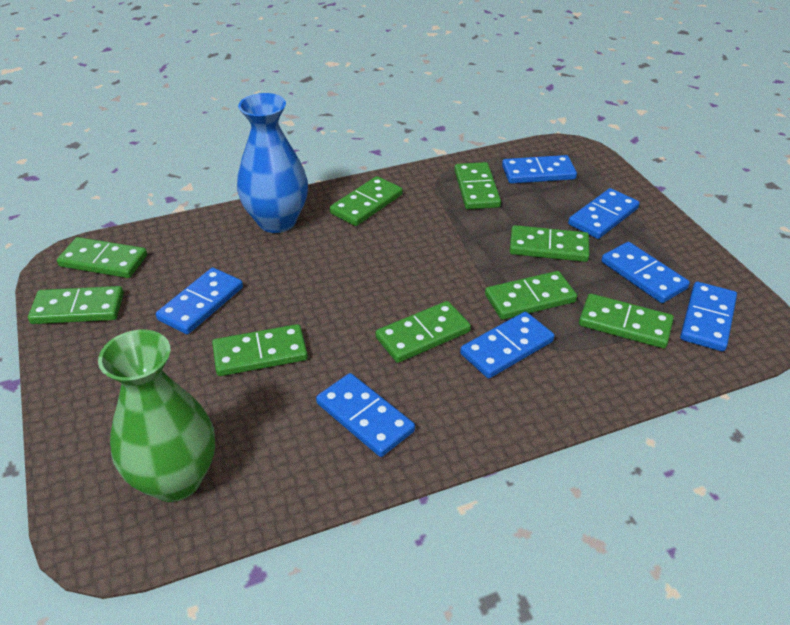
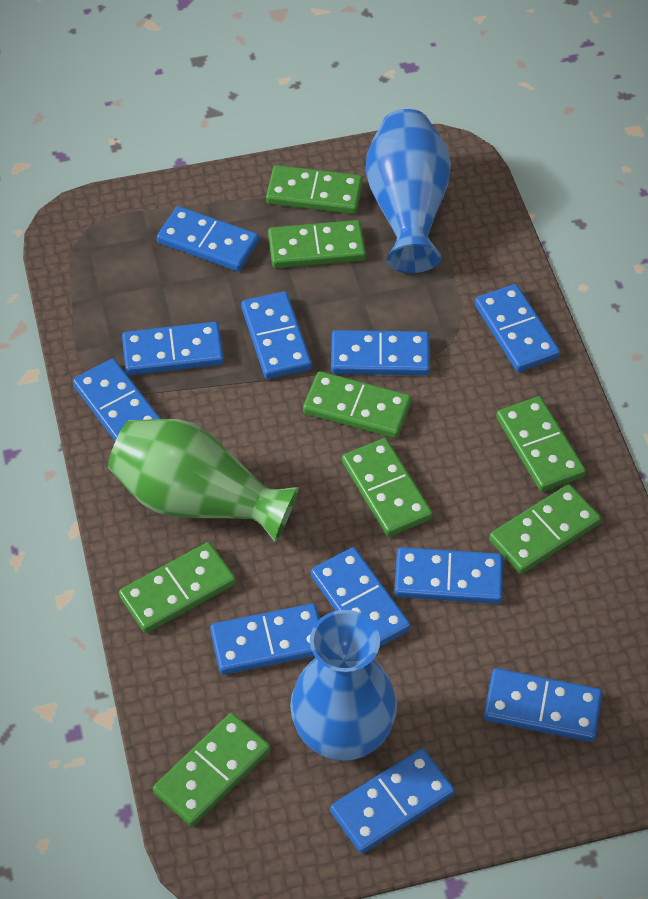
blue domino: 7 -> 11
blue vase: 1 -> 2
green domino: 9 -> 8

